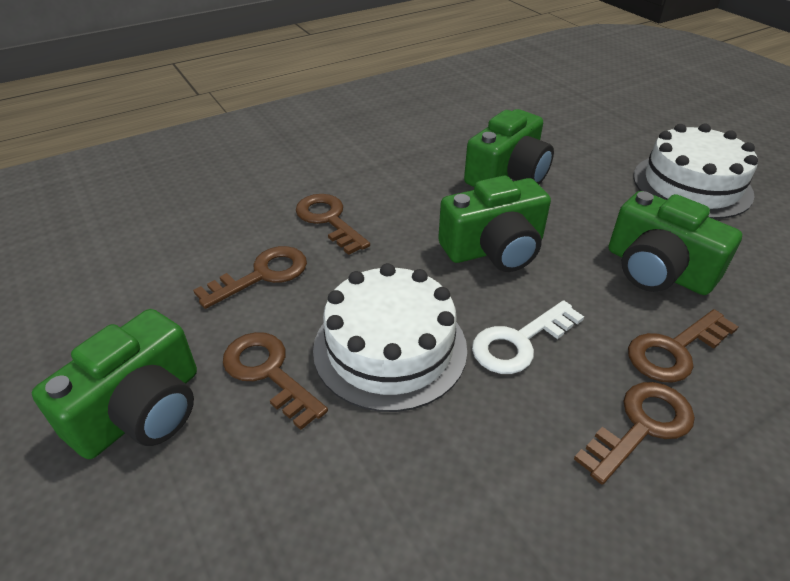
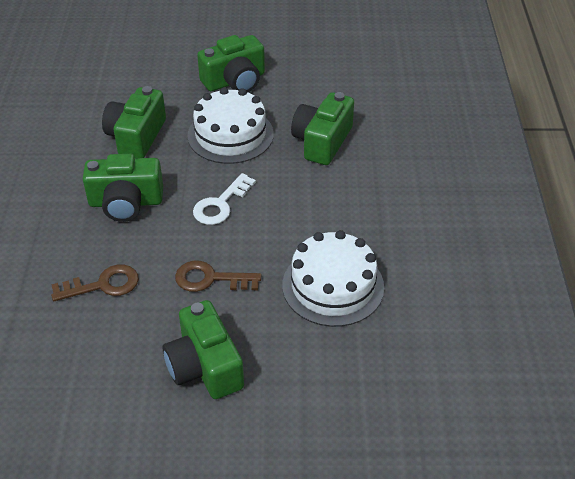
brown key: 5 -> 2
green camera: 4 -> 5

